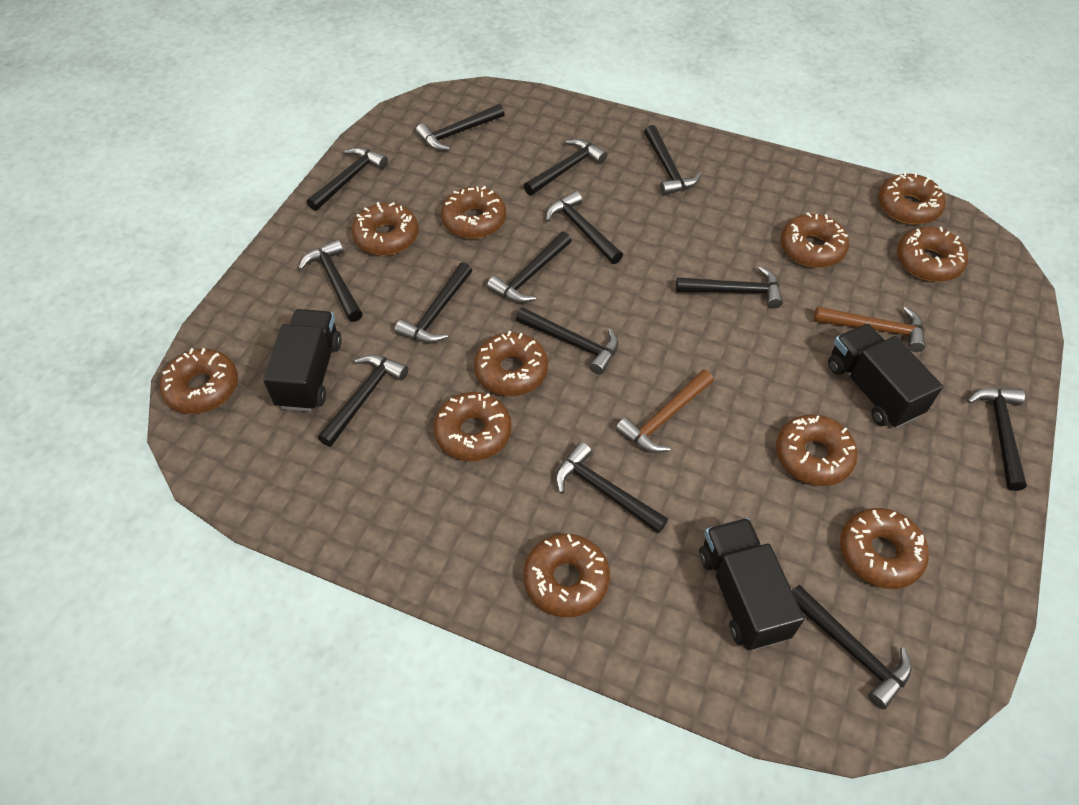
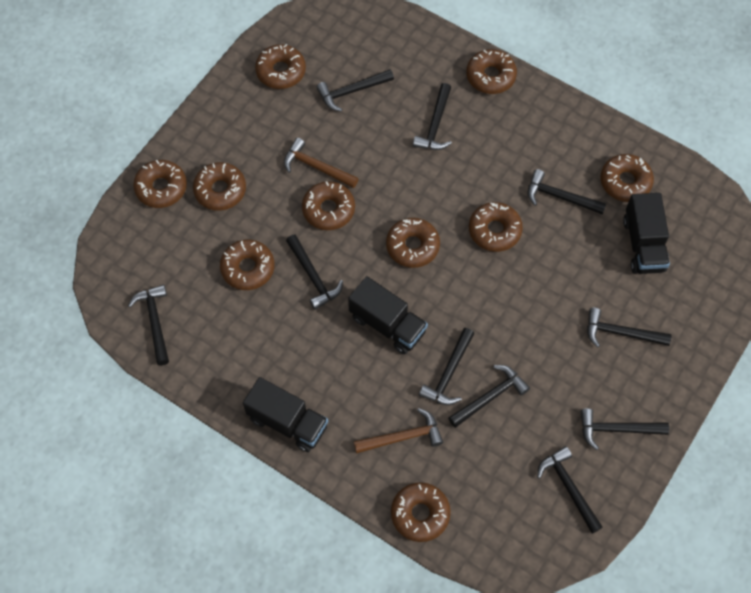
black hammer: 14 -> 10
brown donut: 11 -> 10

